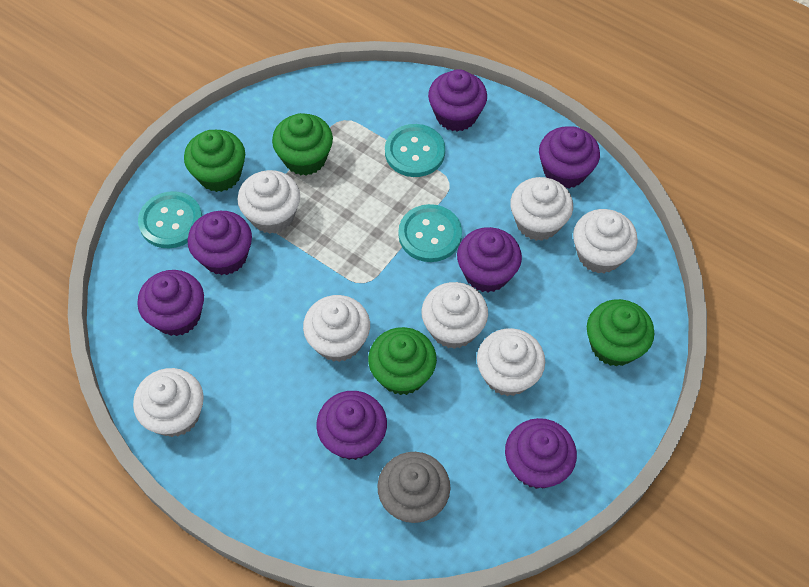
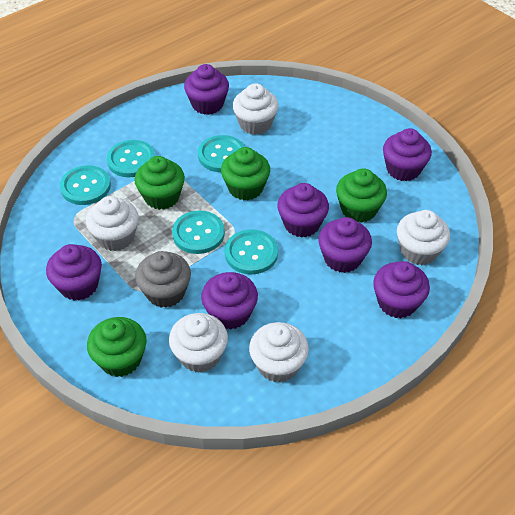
turquoise button: 3 -> 5
white cupcake: 7 -> 5

